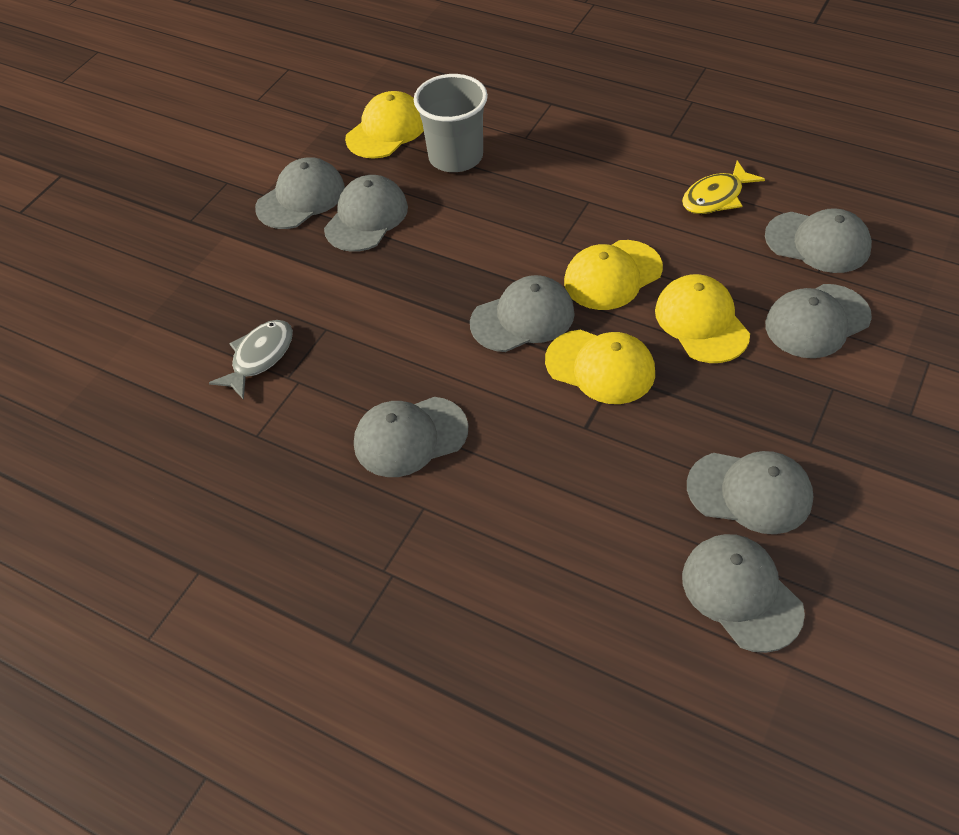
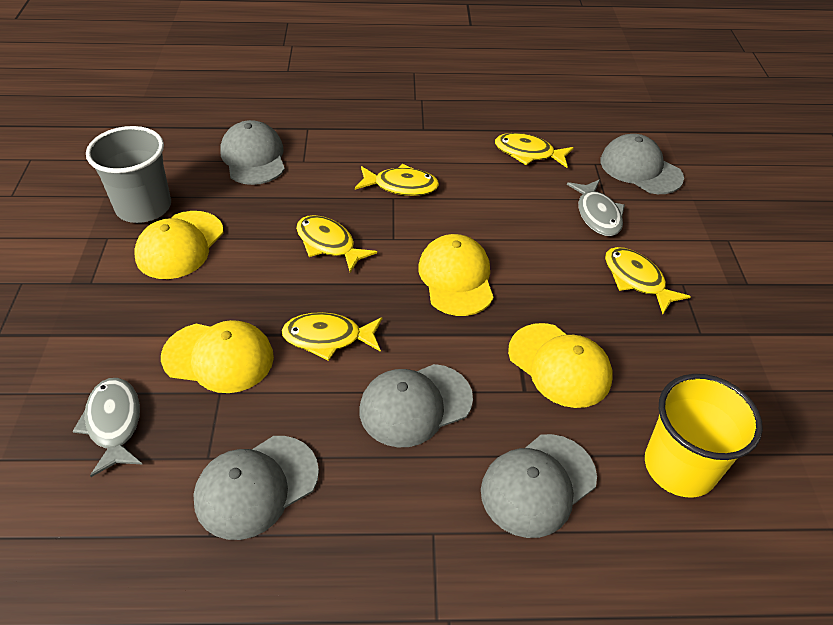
grey cap: 8 -> 5
grey fish: 1 -> 2
yellow cup: 0 -> 1
yellow fish: 1 -> 5

